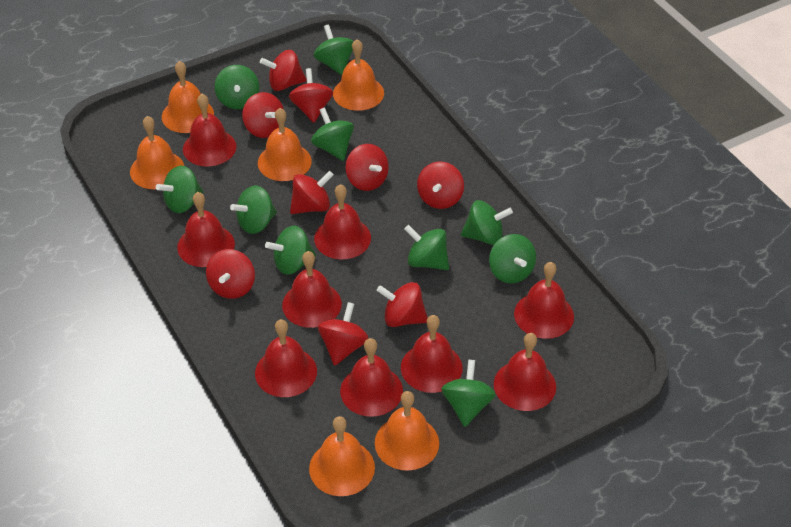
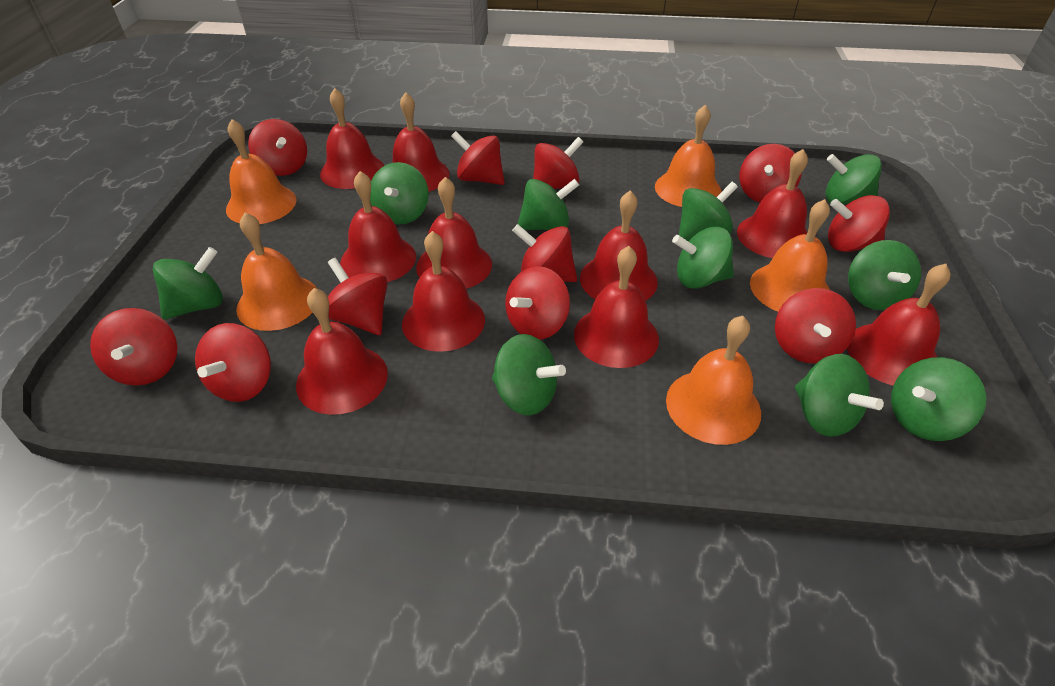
orange bell: 6 -> 5
red bell: 9 -> 10
red spinning top: 9 -> 11

